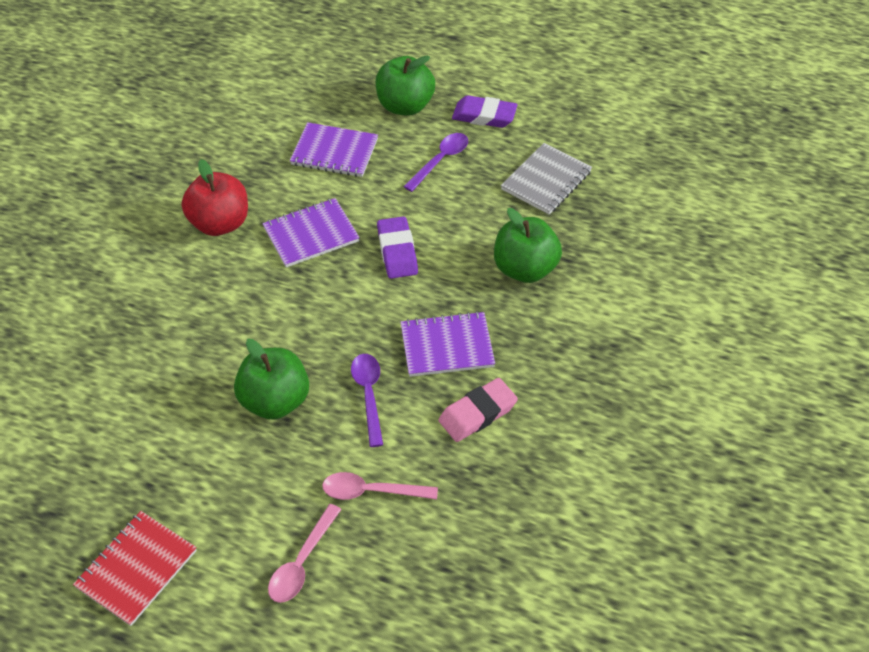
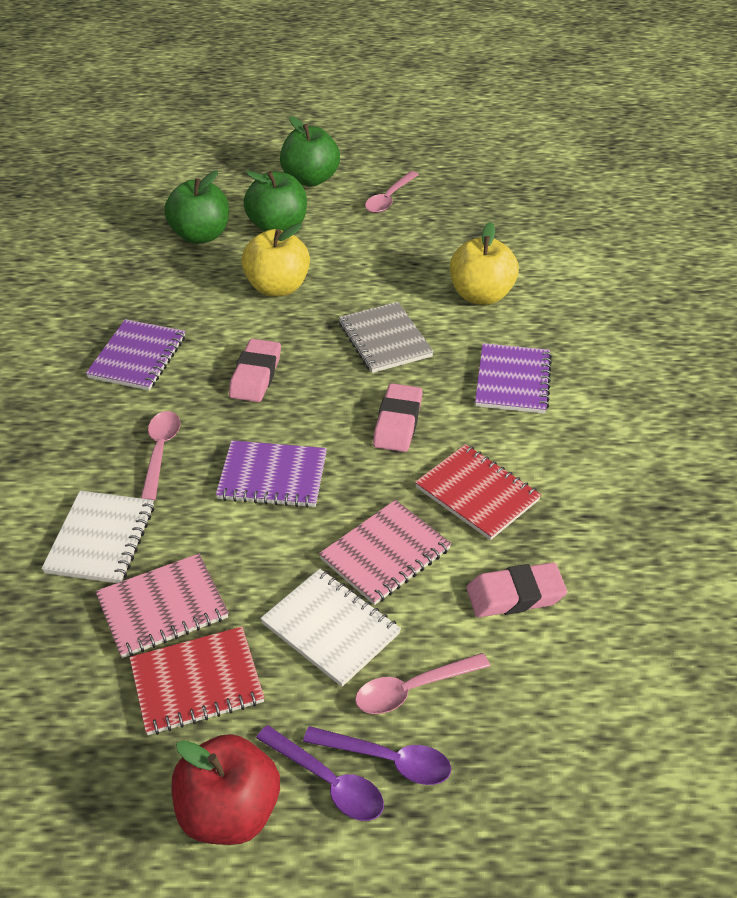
pink eraser: 1 -> 3
pink notebook: 0 -> 2
pink spoon: 2 -> 3
purple eraser: 2 -> 0
red notebook: 1 -> 2
white notebook: 0 -> 2
yellow apple: 0 -> 2

